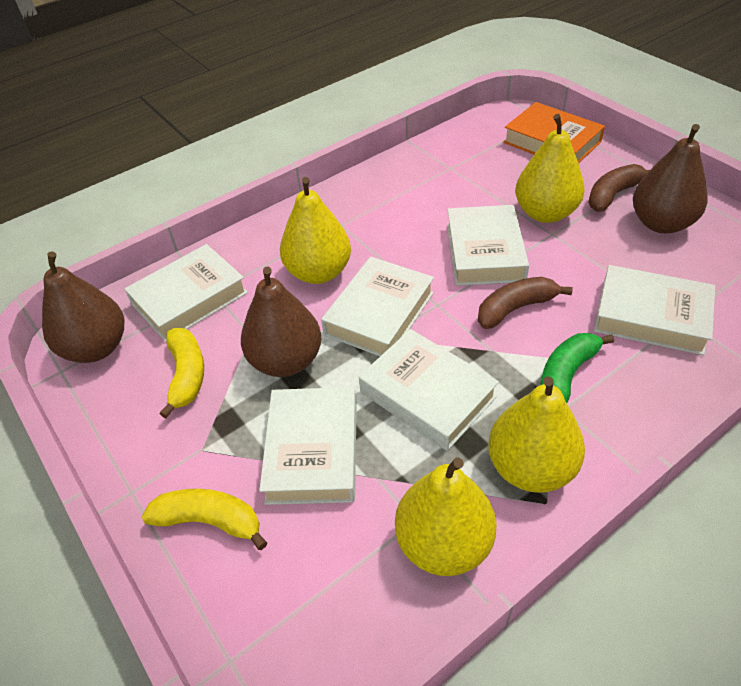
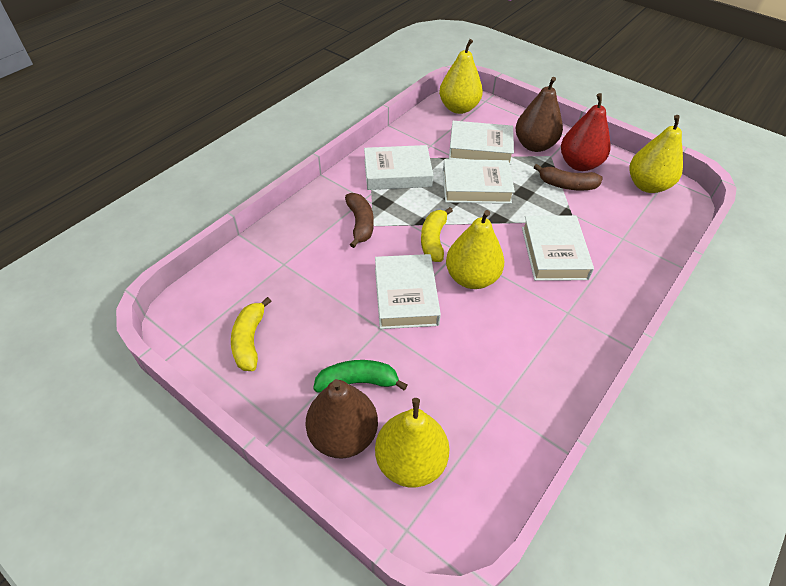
brown pear: 3 -> 2
orange book: 1 -> 0
red pear: 0 -> 1
white book: 6 -> 5

